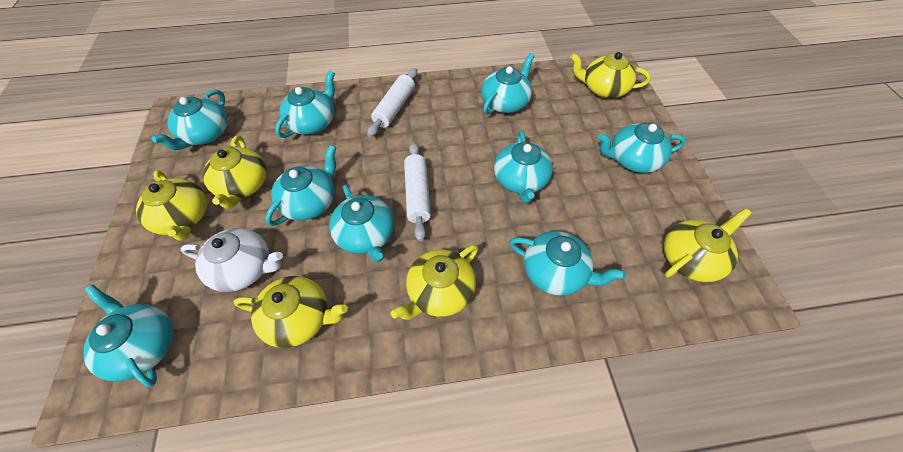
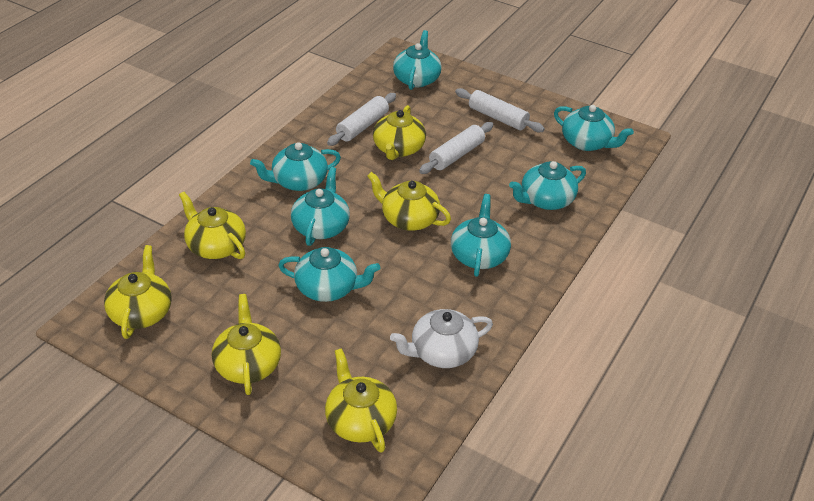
turquoise teapot: 9 -> 7
white rolling pin: 2 -> 3

